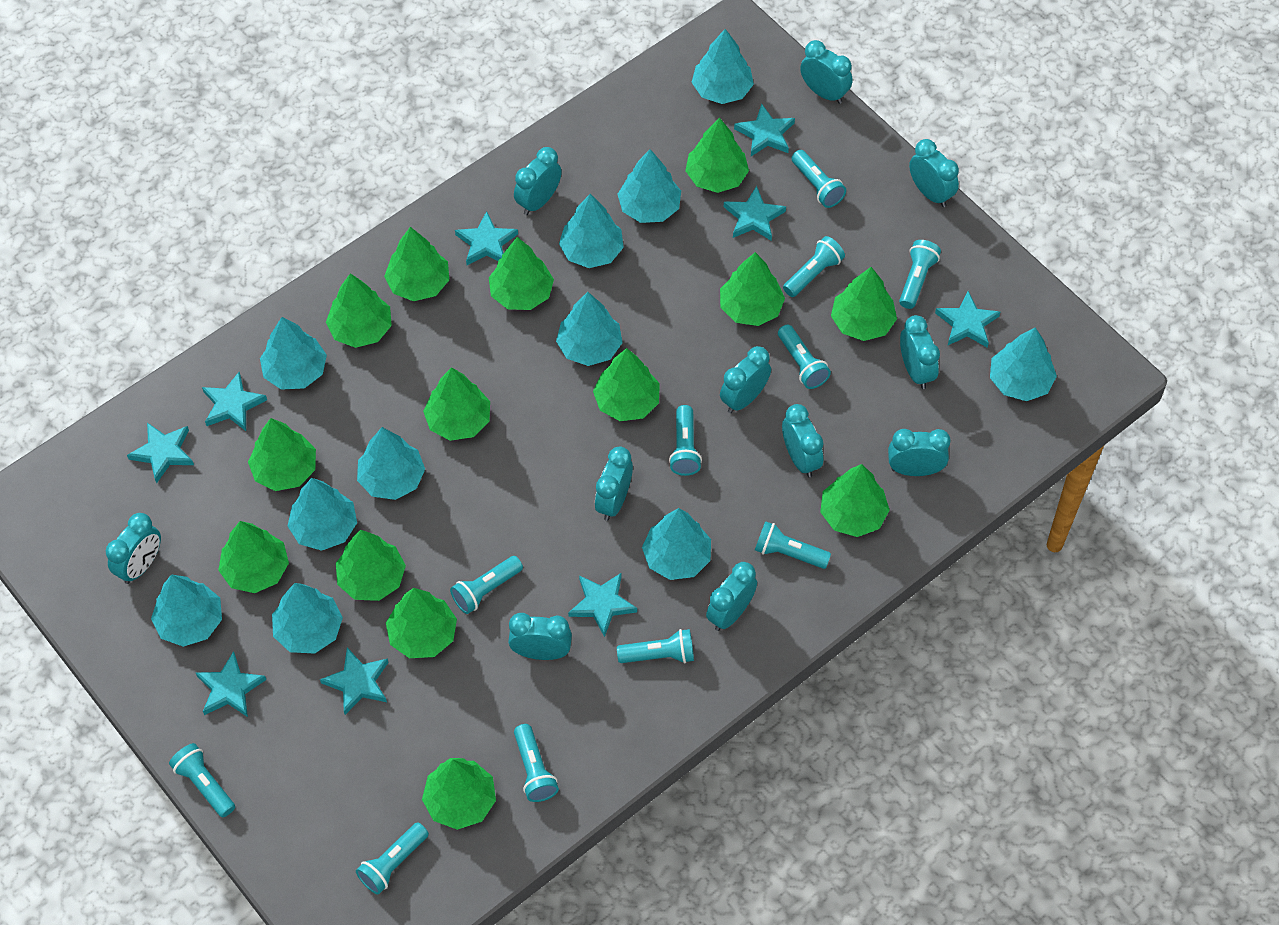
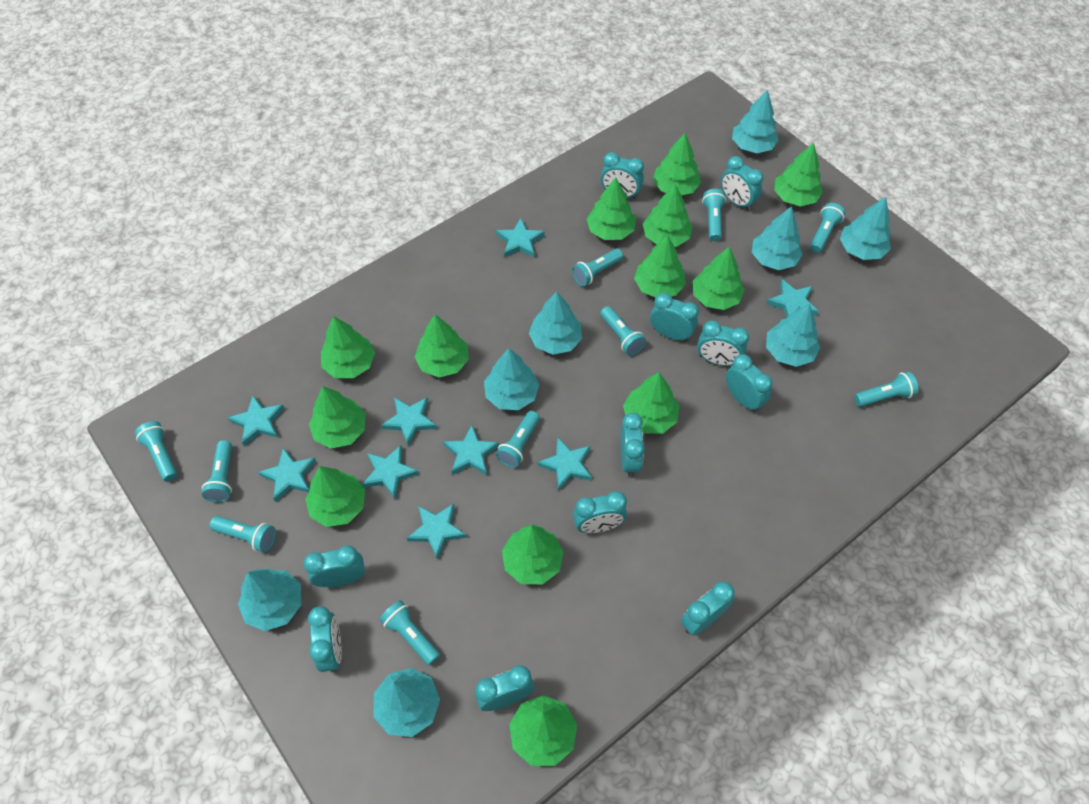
green tree: 14 -> 13
turquoise flashlight: 11 -> 10
turquoise tree: 11 -> 8

